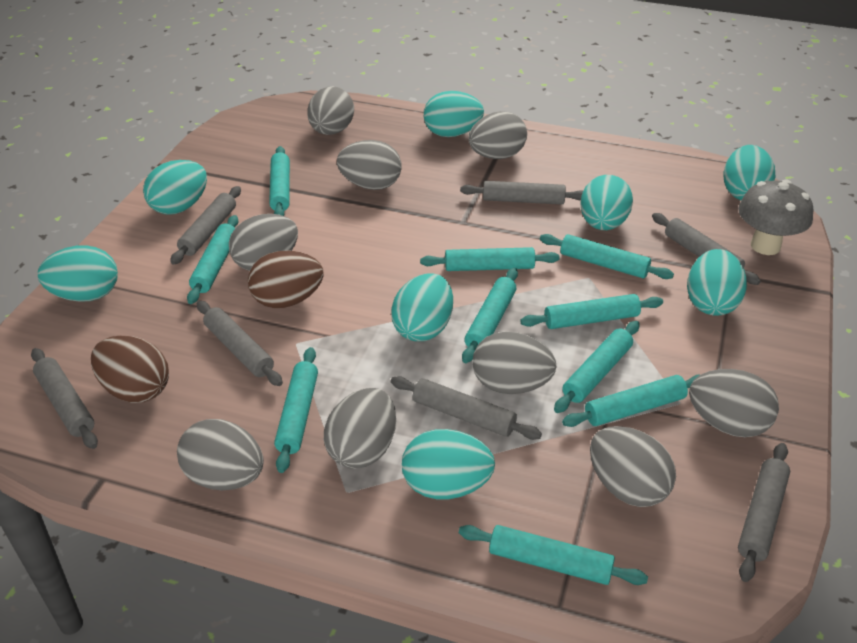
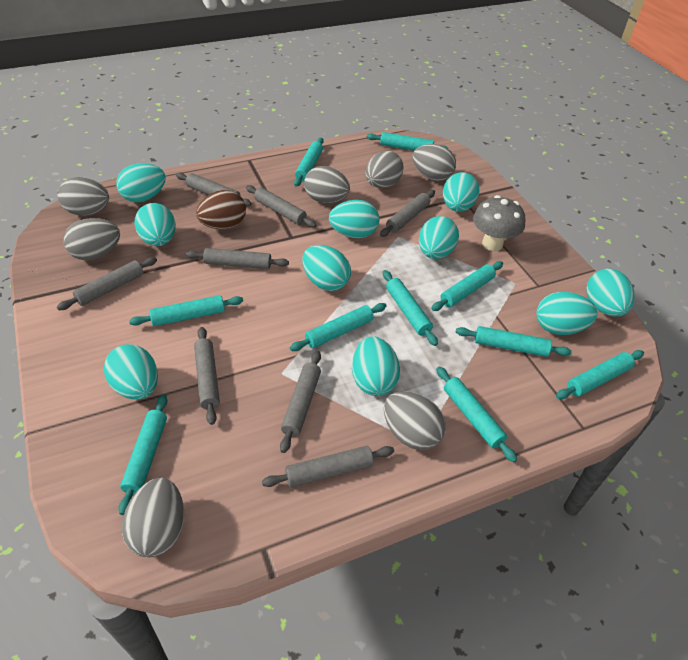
brown egg: 2 -> 1
grey egg: 9 -> 7
grey rolling pin: 7 -> 8
turquoise egg: 8 -> 10

